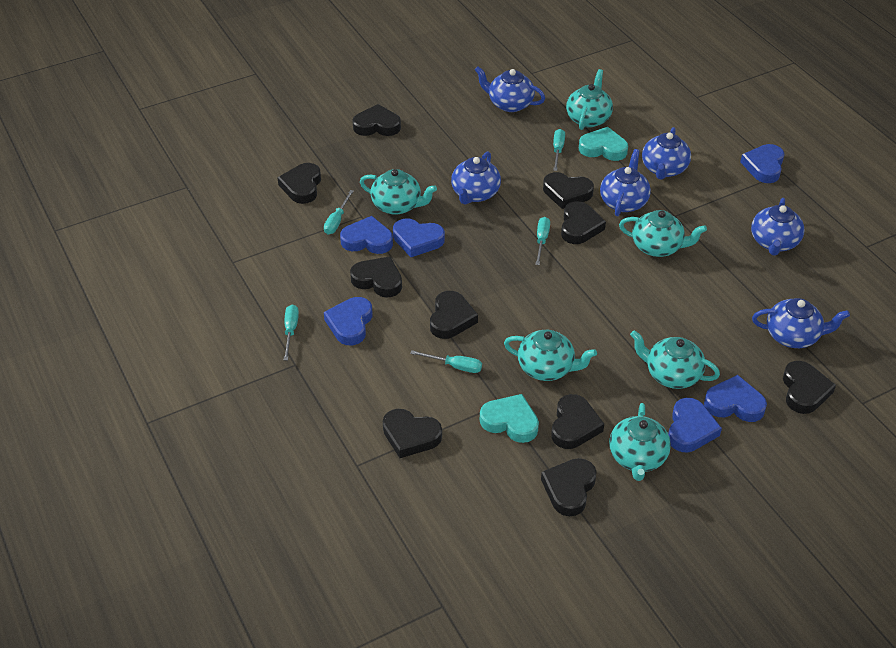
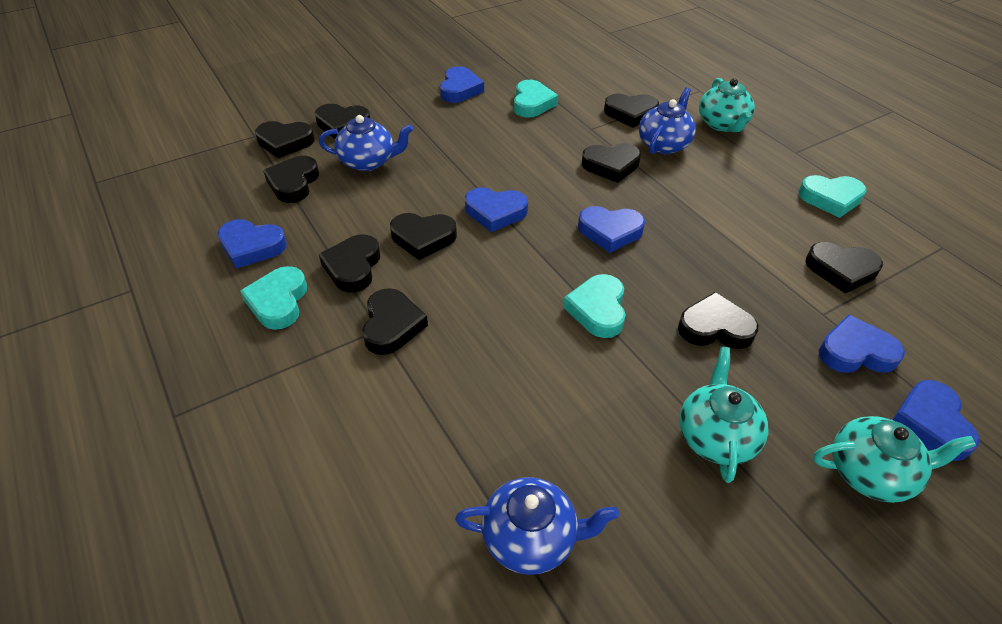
blue teapot: 6 -> 3
turquoise heart: 2 -> 4
turquoise screwdriver: 5 -> 0
turquoise teapot: 6 -> 3

